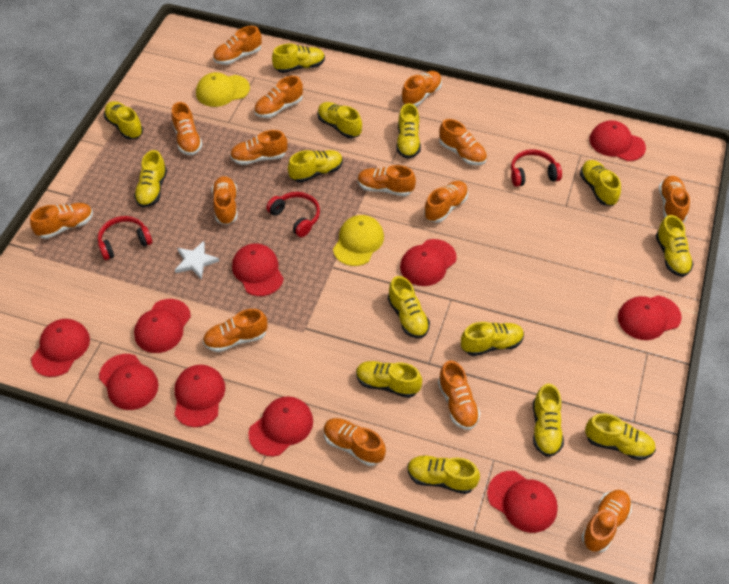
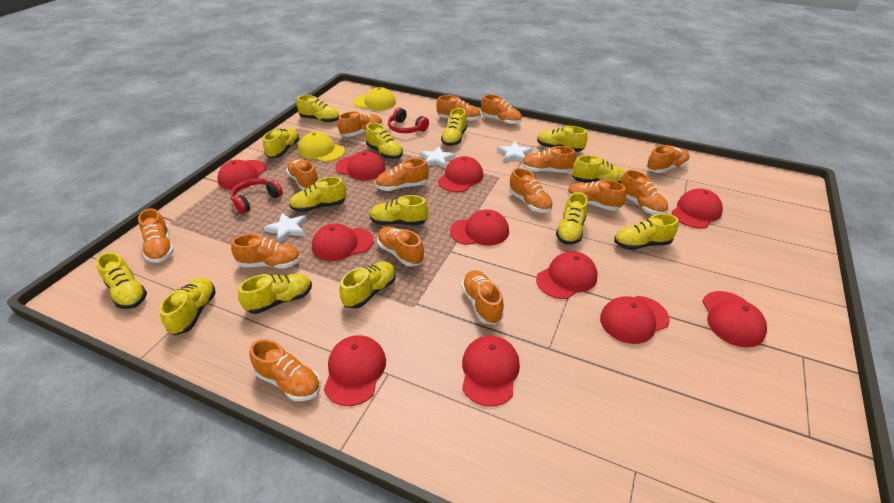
red cap: 10 -> 11
red headphones: 3 -> 2
white star: 1 -> 3

